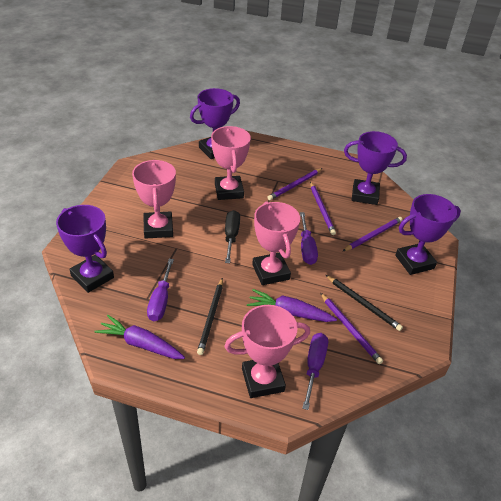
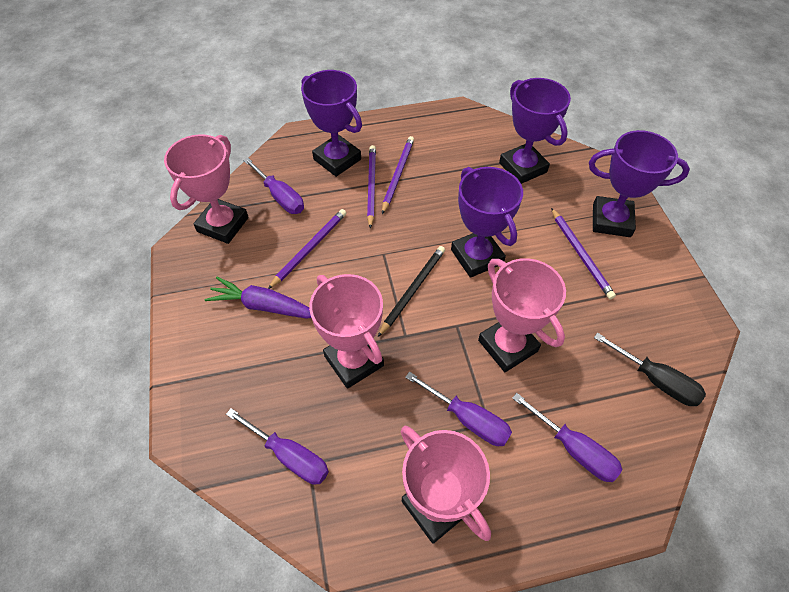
black pencil: 2 -> 1
purple carrot: 2 -> 1
purple screwdriver: 3 -> 4

